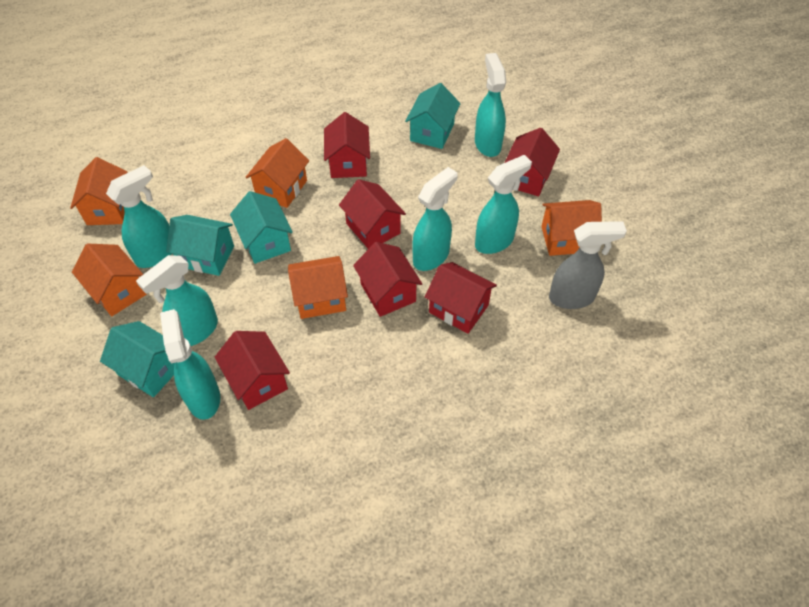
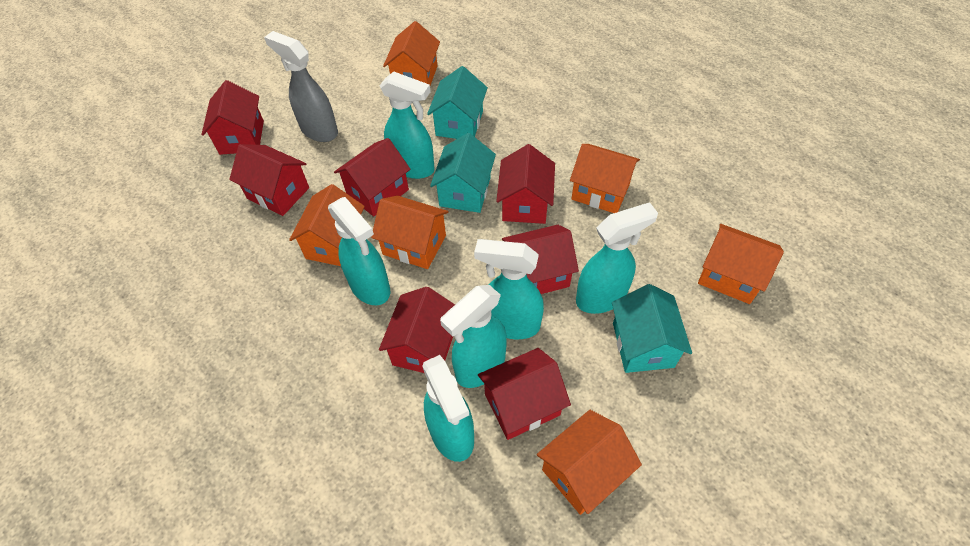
orange house: 5 -> 6
red house: 6 -> 7
turquoise house: 4 -> 3

